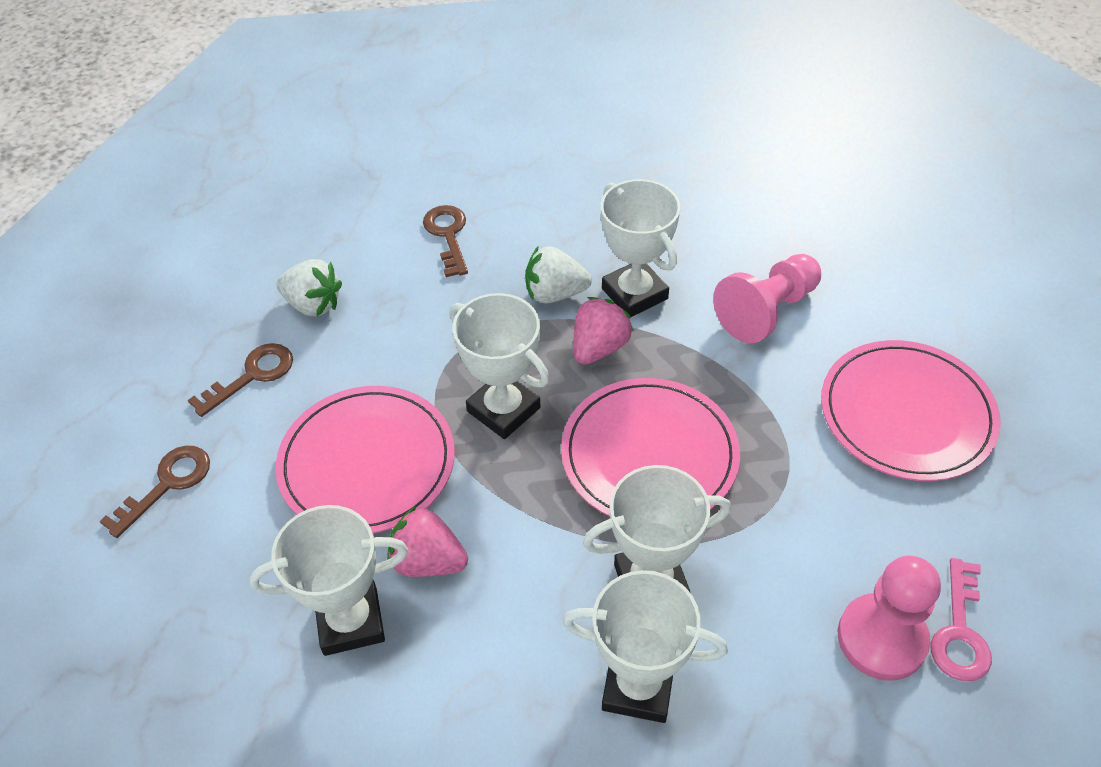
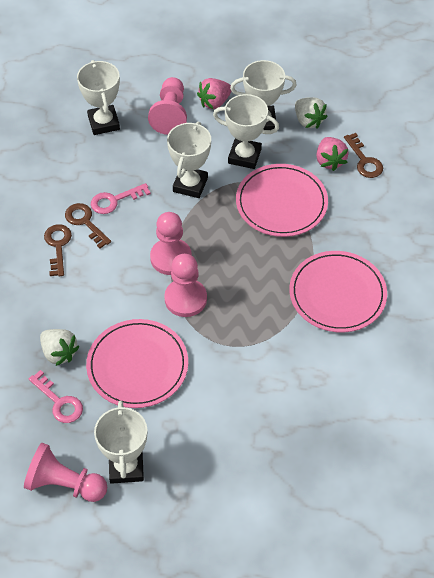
pink key: 1 -> 2
pink pawn: 2 -> 4

